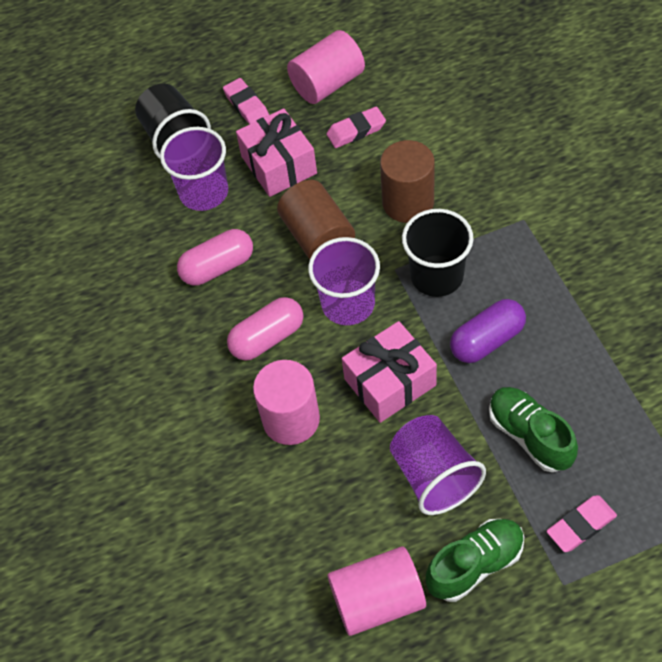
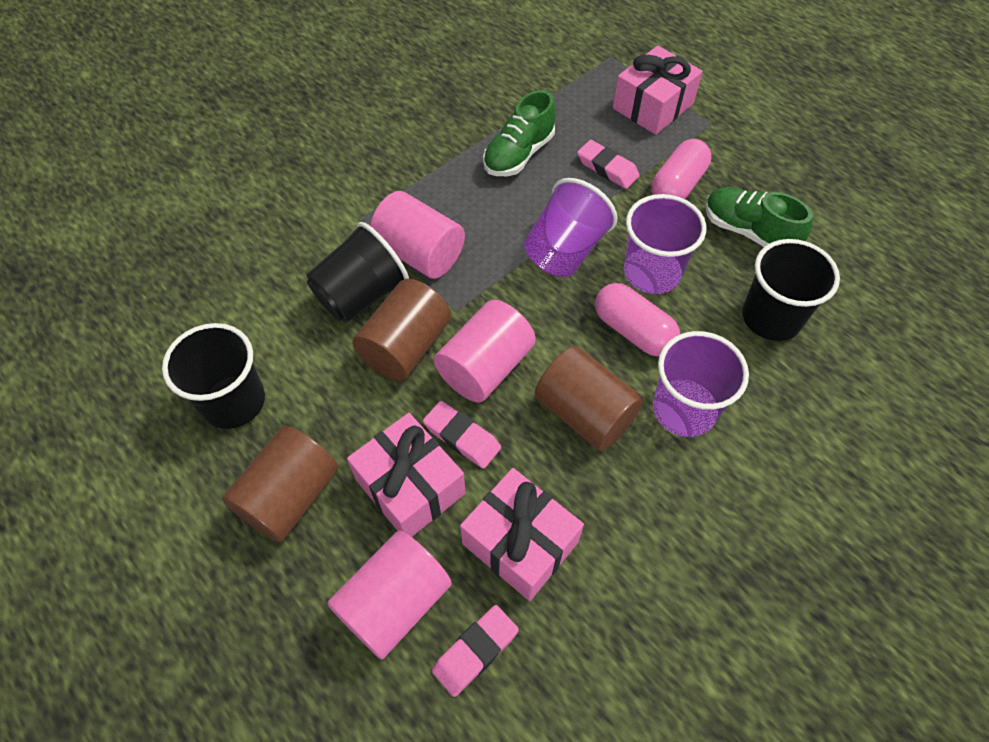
black cup: 2 -> 3
brown cylinder: 2 -> 3
pink gift: 2 -> 3
purple capsule: 1 -> 0

